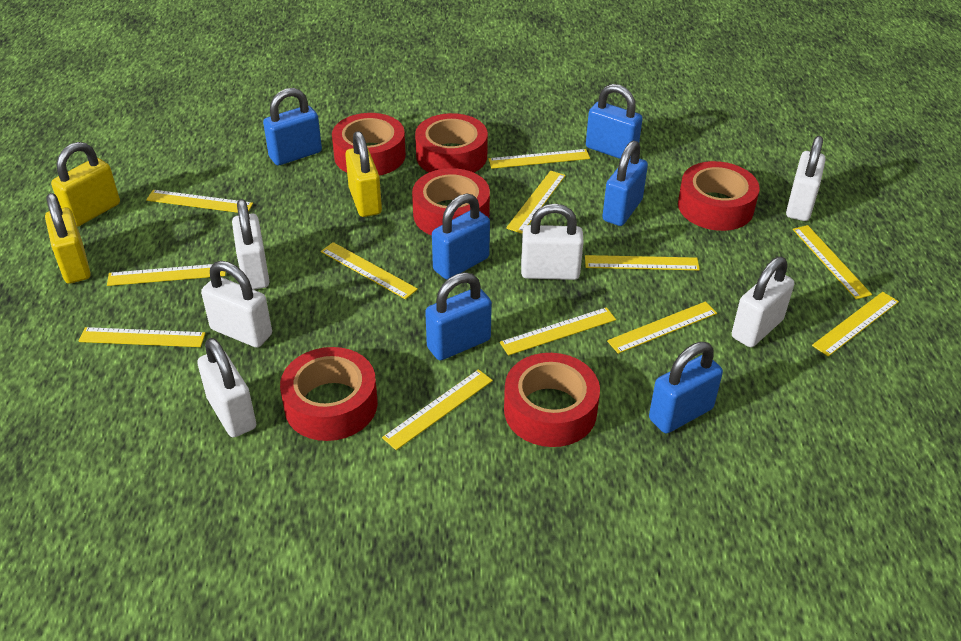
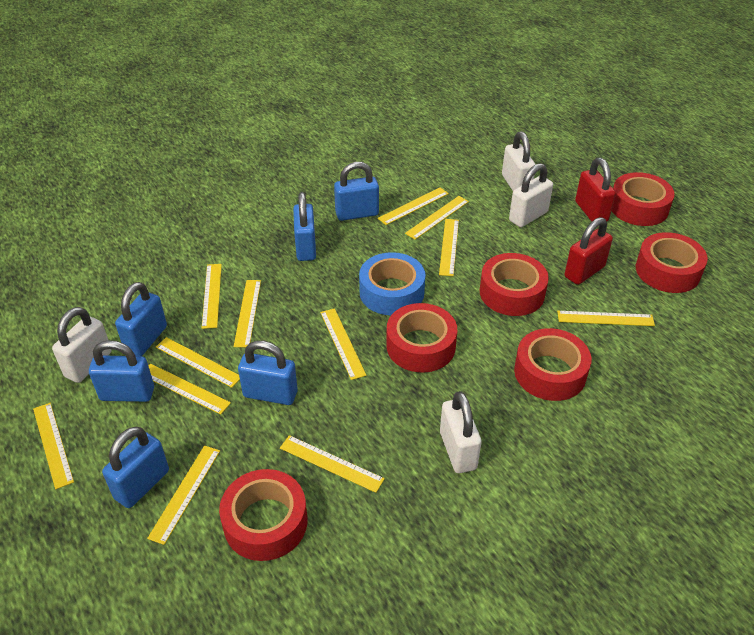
blue tape: 0 -> 1
red padlock: 0 -> 2
white padlock: 6 -> 4
yellow padlock: 3 -> 0

